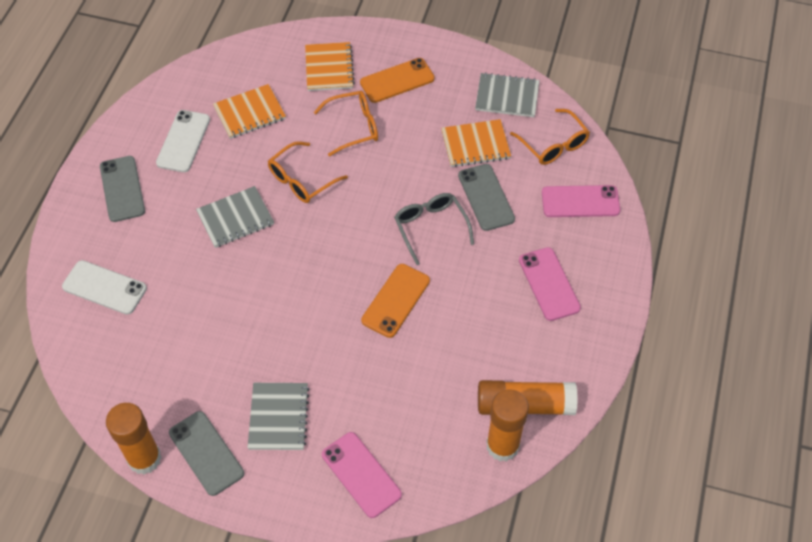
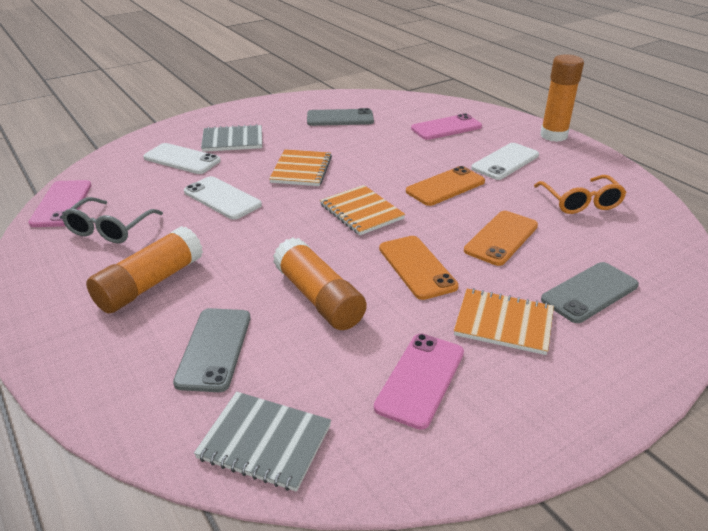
grey notebook: 3 -> 2
orange glasses: 3 -> 1
orange phone: 2 -> 3
white phone: 2 -> 3

